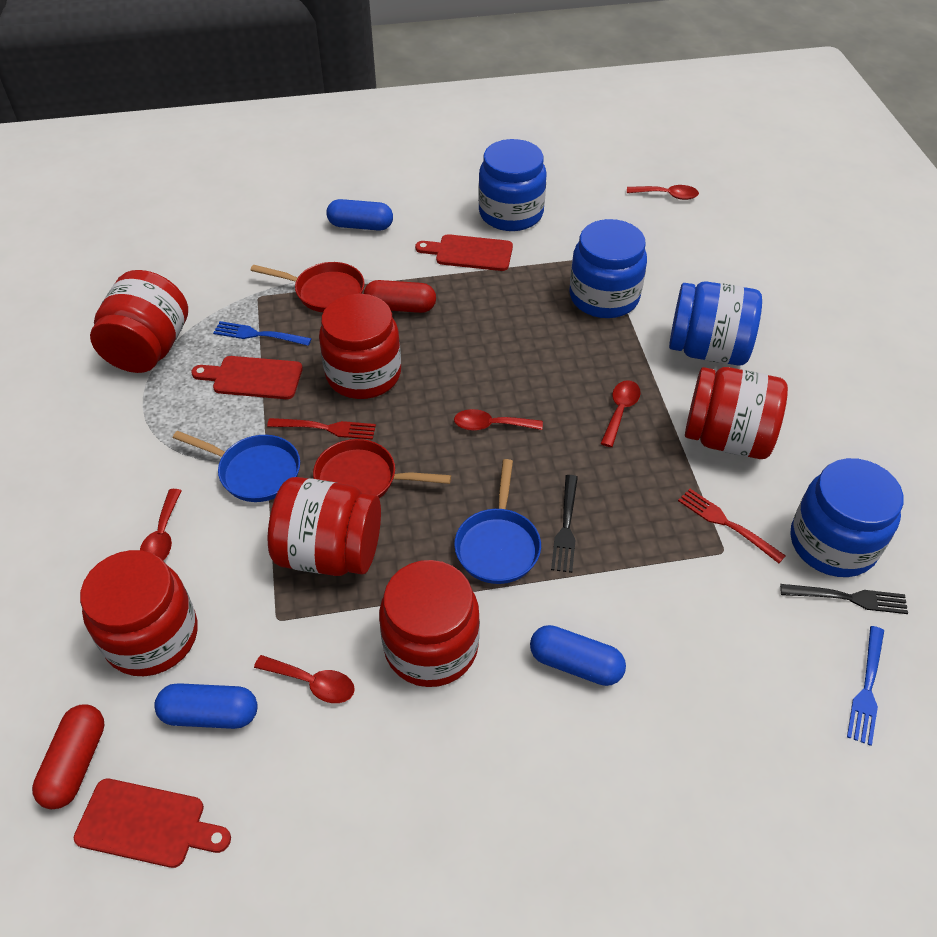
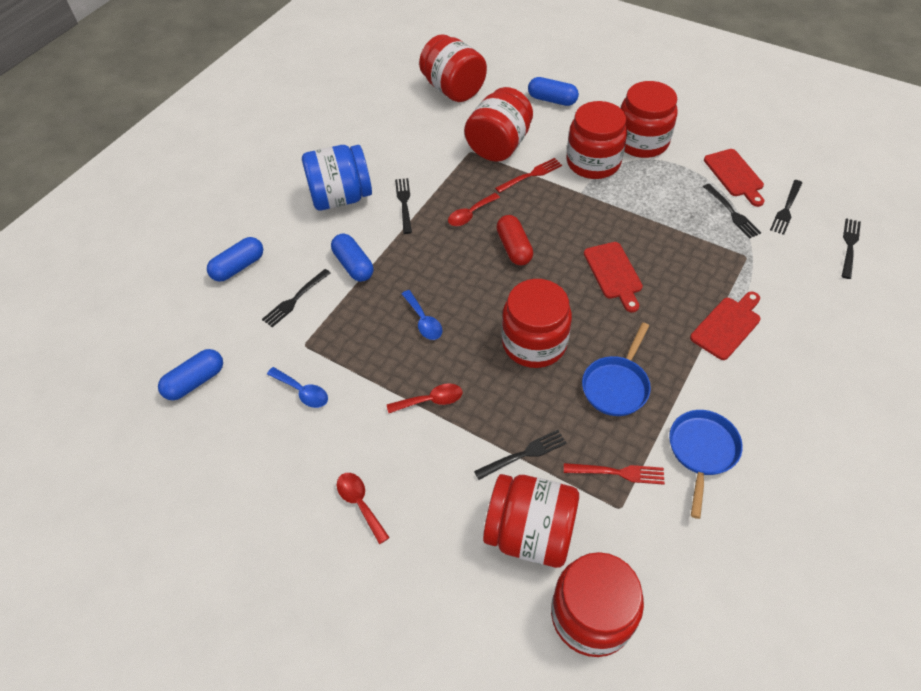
black fork: 2 -> 6
blue capsule: 3 -> 4
blue fork: 2 -> 0
blue jar: 4 -> 1
blue spoon: 0 -> 2
red capsule: 2 -> 1
red jar: 6 -> 7
red pan: 2 -> 0
red spoon: 5 -> 3

